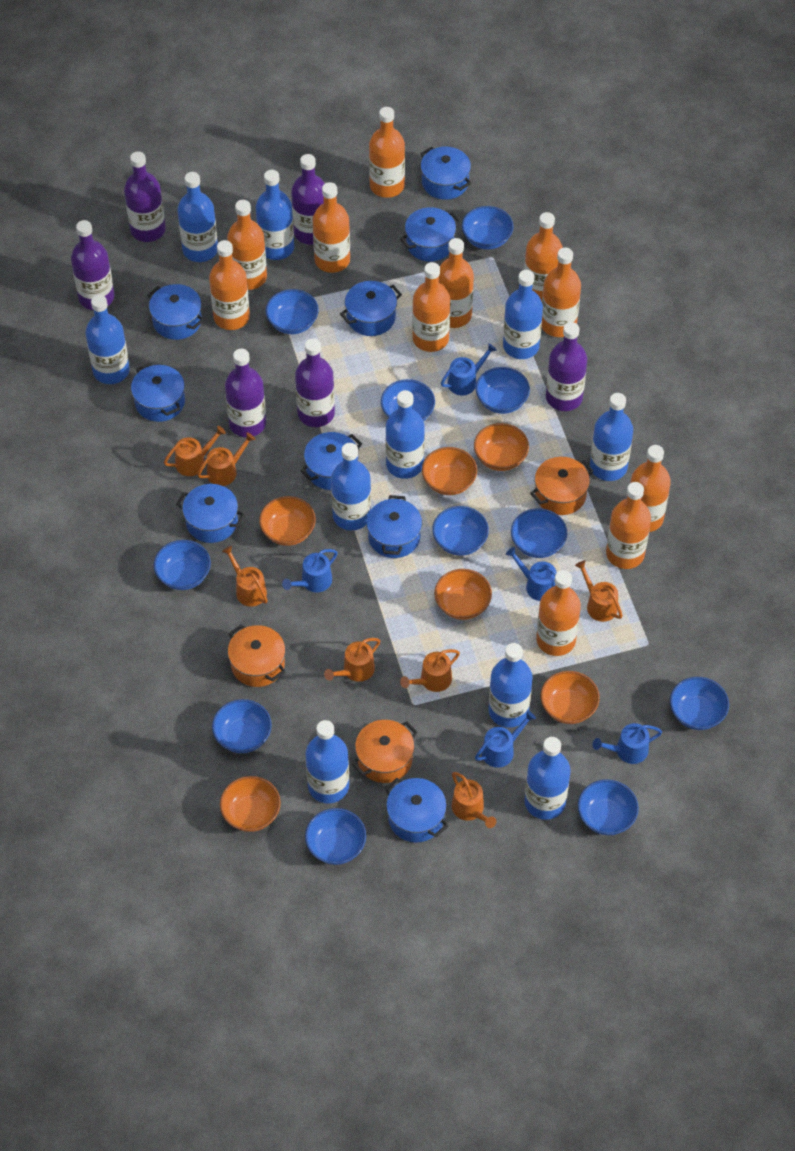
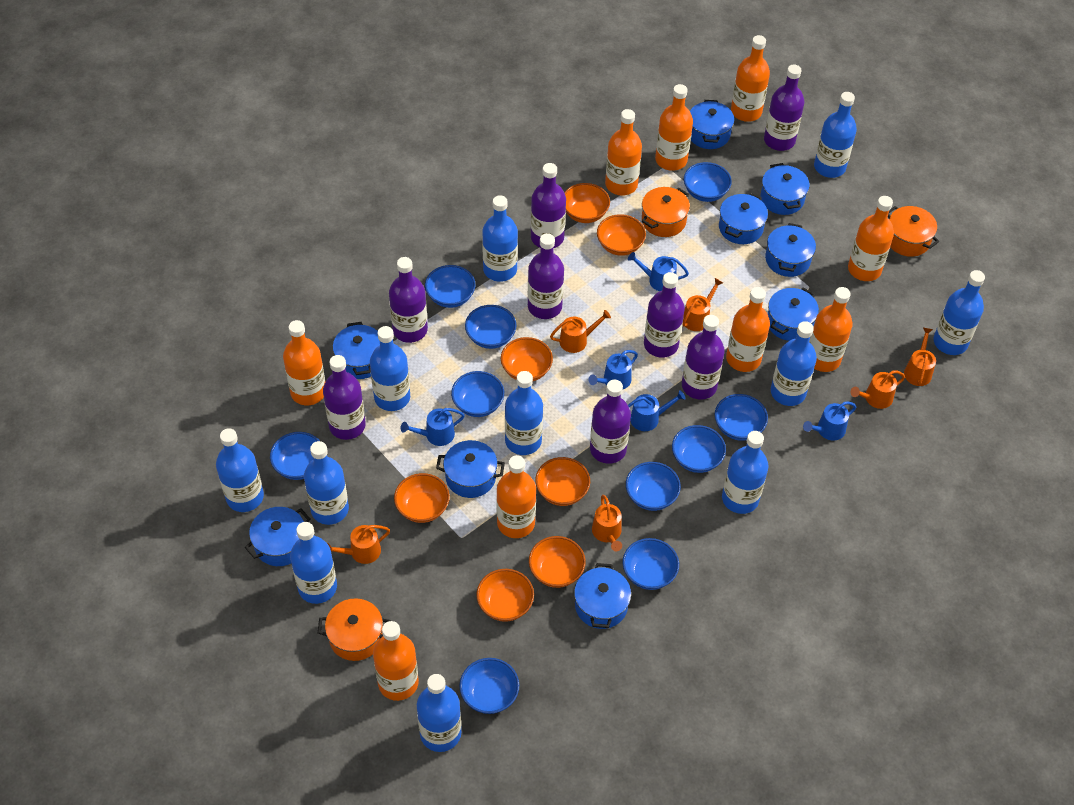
blue bottle: 10 -> 11
blue bowl: 11 -> 10
orange bottle: 11 -> 9
orange bowl: 6 -> 7
orange watering can: 7 -> 6
purple bottle: 6 -> 8

